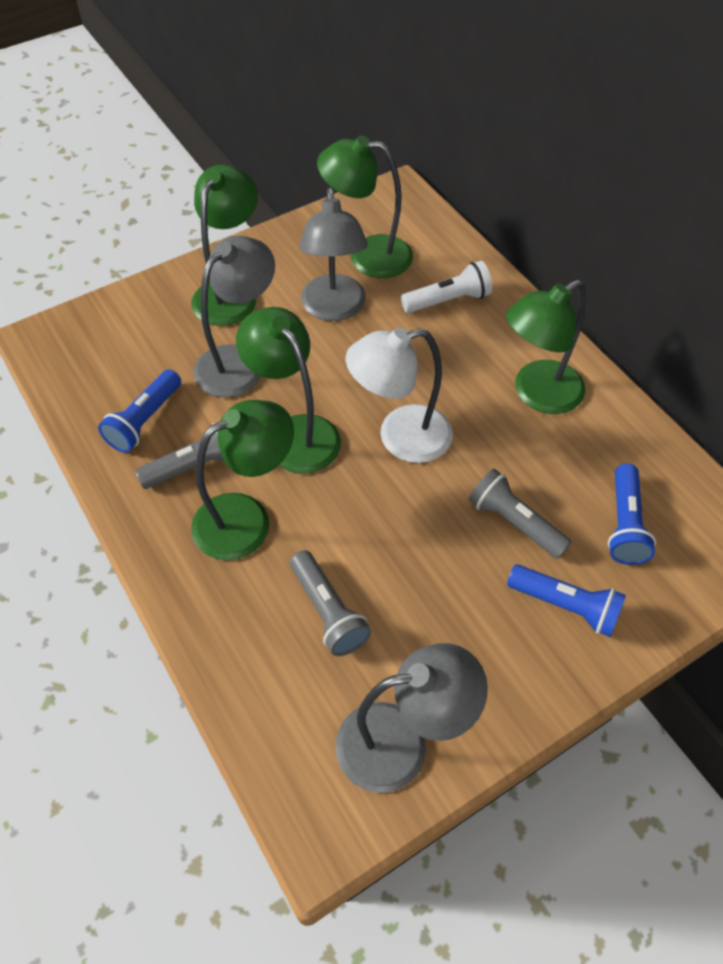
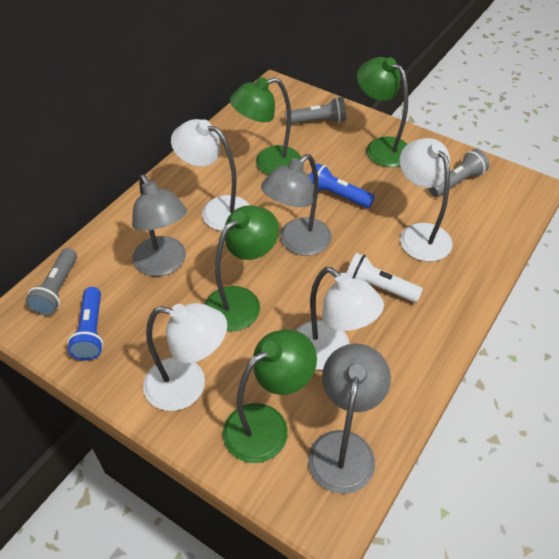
blue flashlight: 3 -> 2
green lamp: 5 -> 4
white lamp: 1 -> 4

